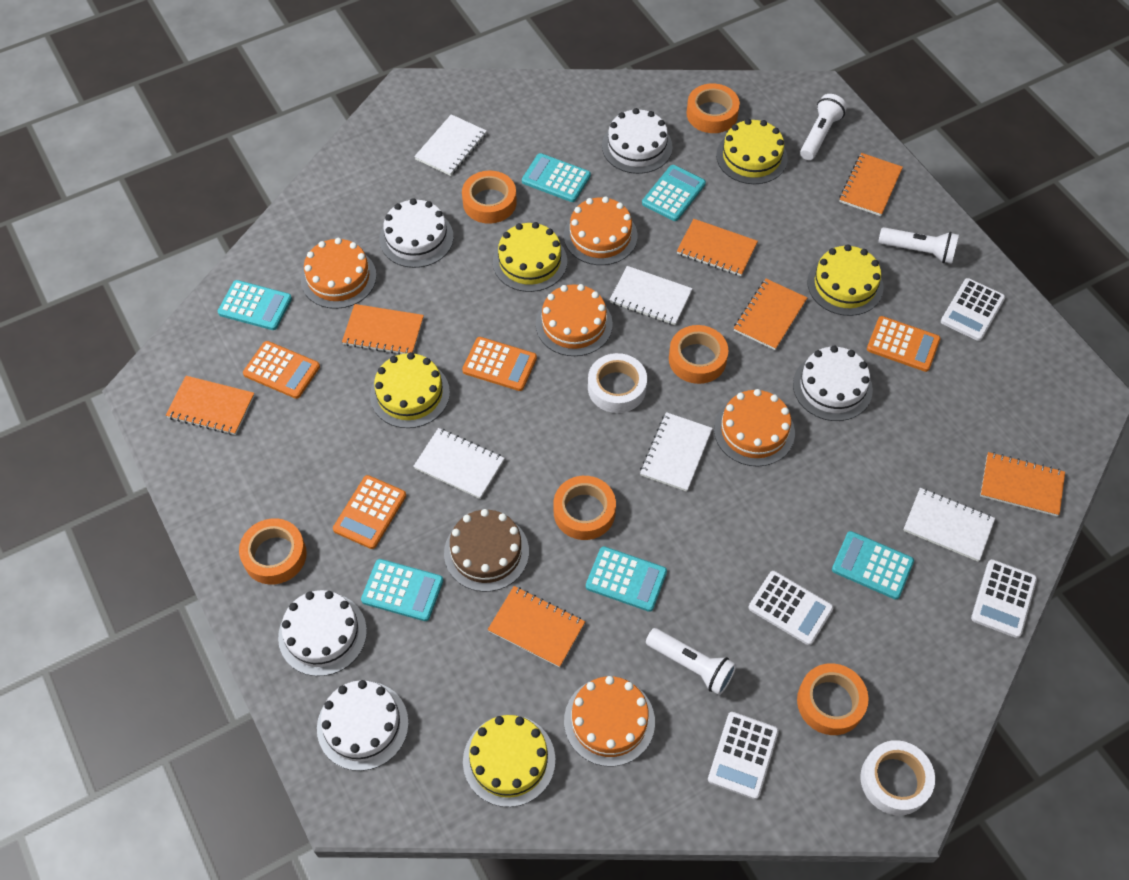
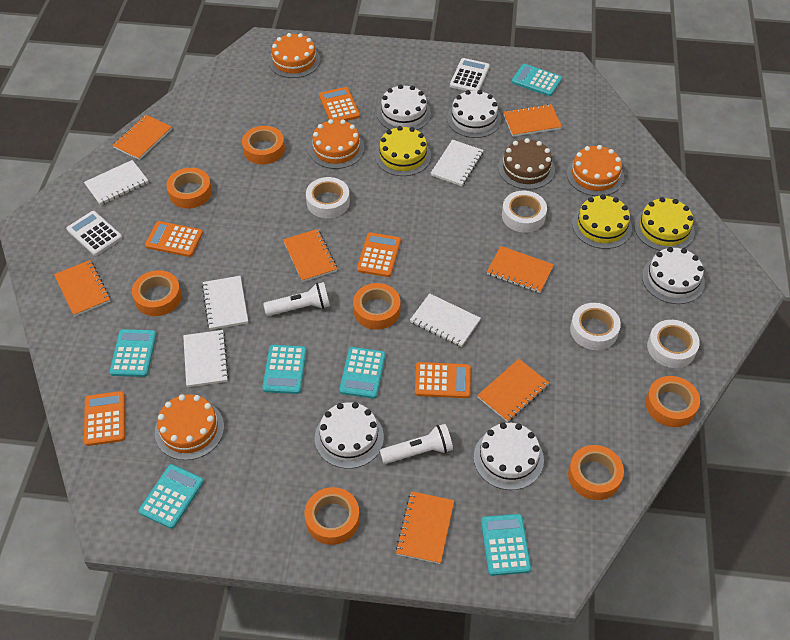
orange cake: 5 -> 4
orange calculator: 4 -> 5
orange tape: 6 -> 7
white calculator: 4 -> 2
white flashlight: 3 -> 2
white tape: 2 -> 4
yellow cake: 5 -> 3

